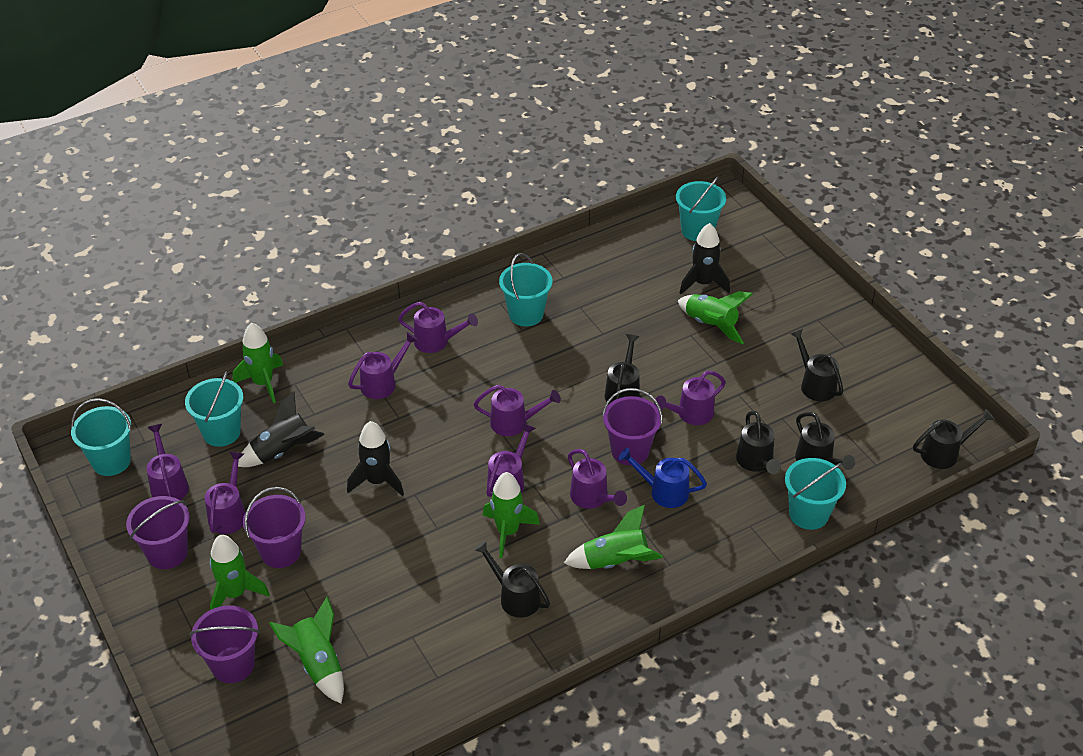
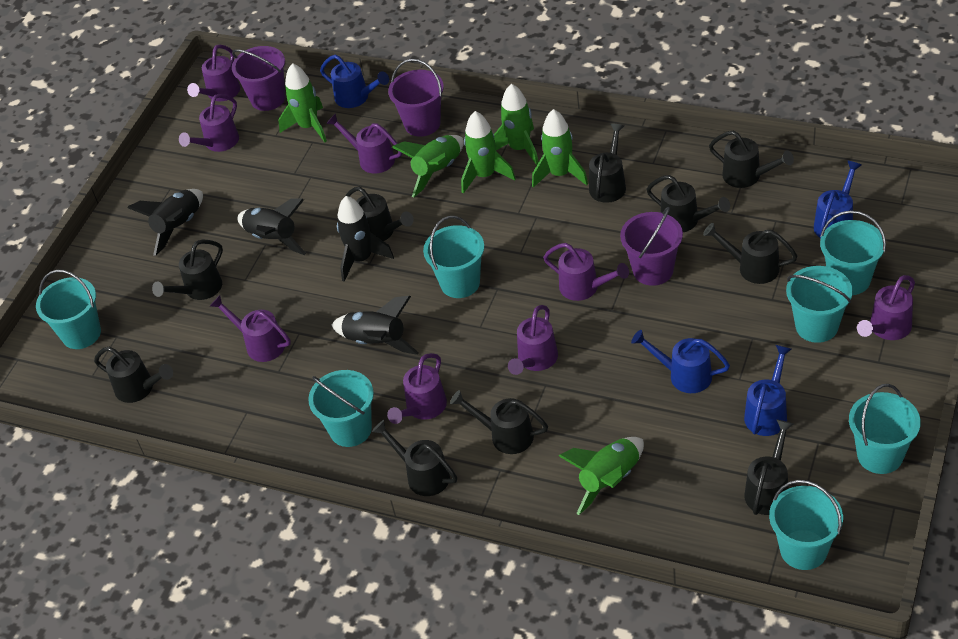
black rocket: 3 -> 4
black watering can: 6 -> 10
blue watering can: 1 -> 4
purple bucket: 4 -> 3
turquoise bucket: 5 -> 7

